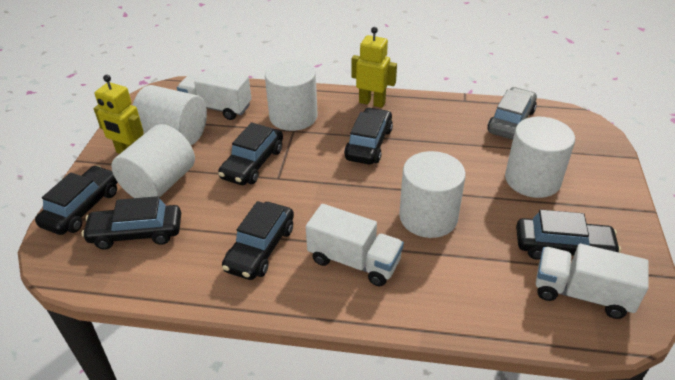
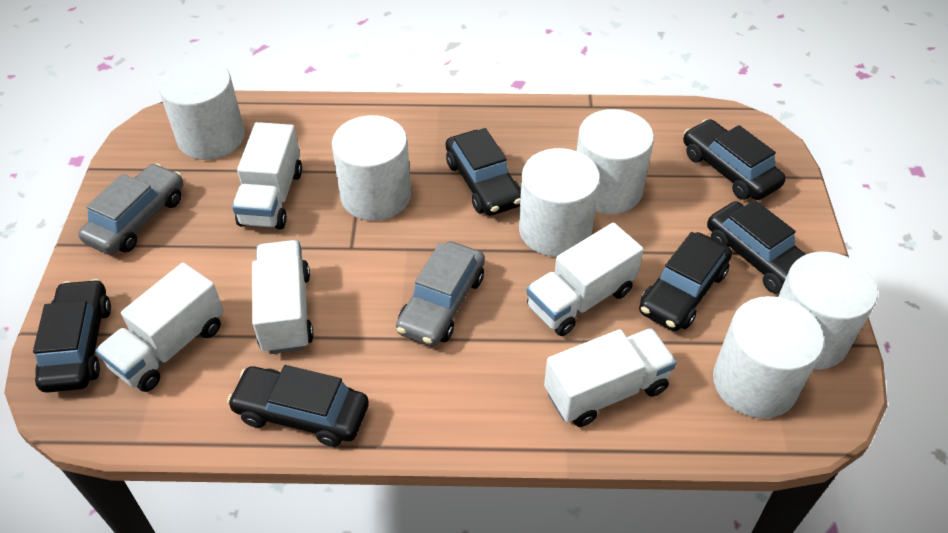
grey car: 1 -> 2
white cylinder: 5 -> 6
white truck: 3 -> 5
yellow robot: 2 -> 0

